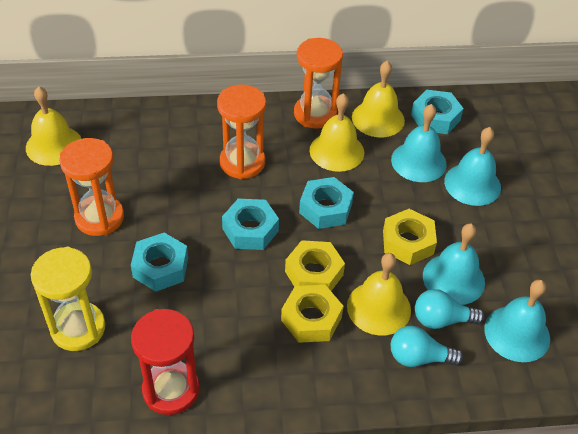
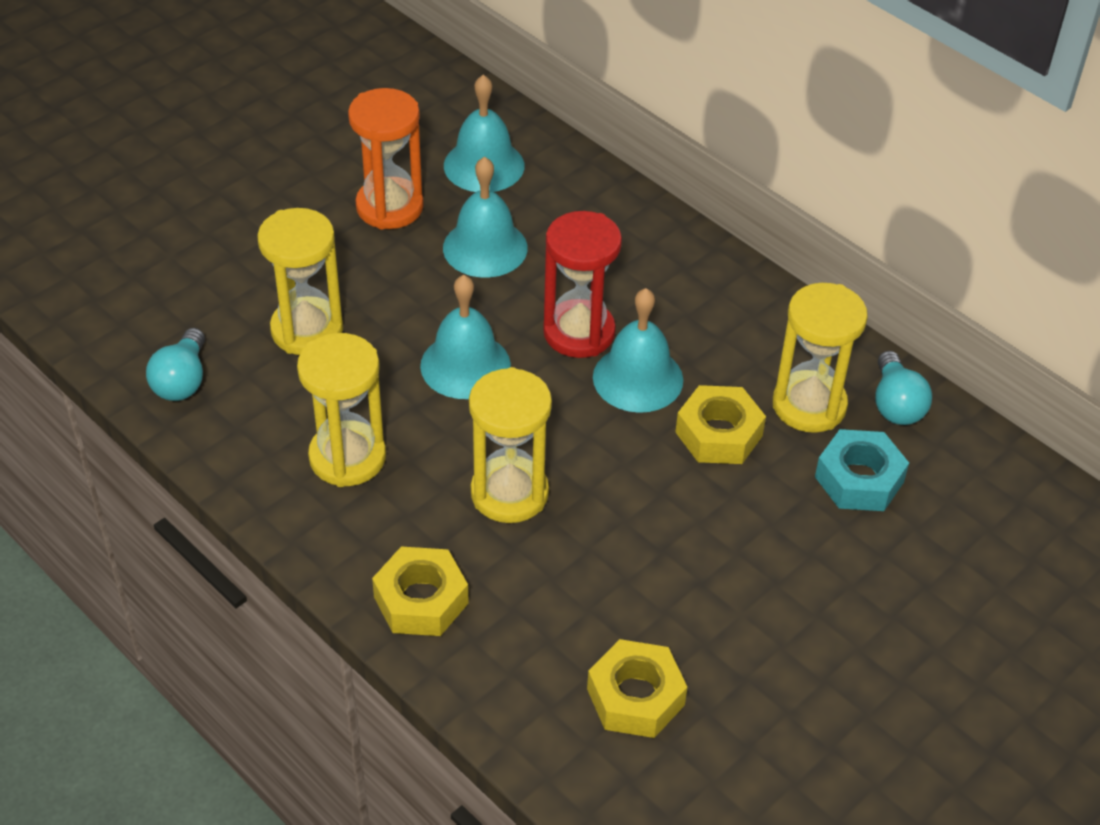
orange hourglass: 3 -> 1
turquoise nut: 4 -> 1
yellow bell: 4 -> 0
yellow hourglass: 1 -> 4

